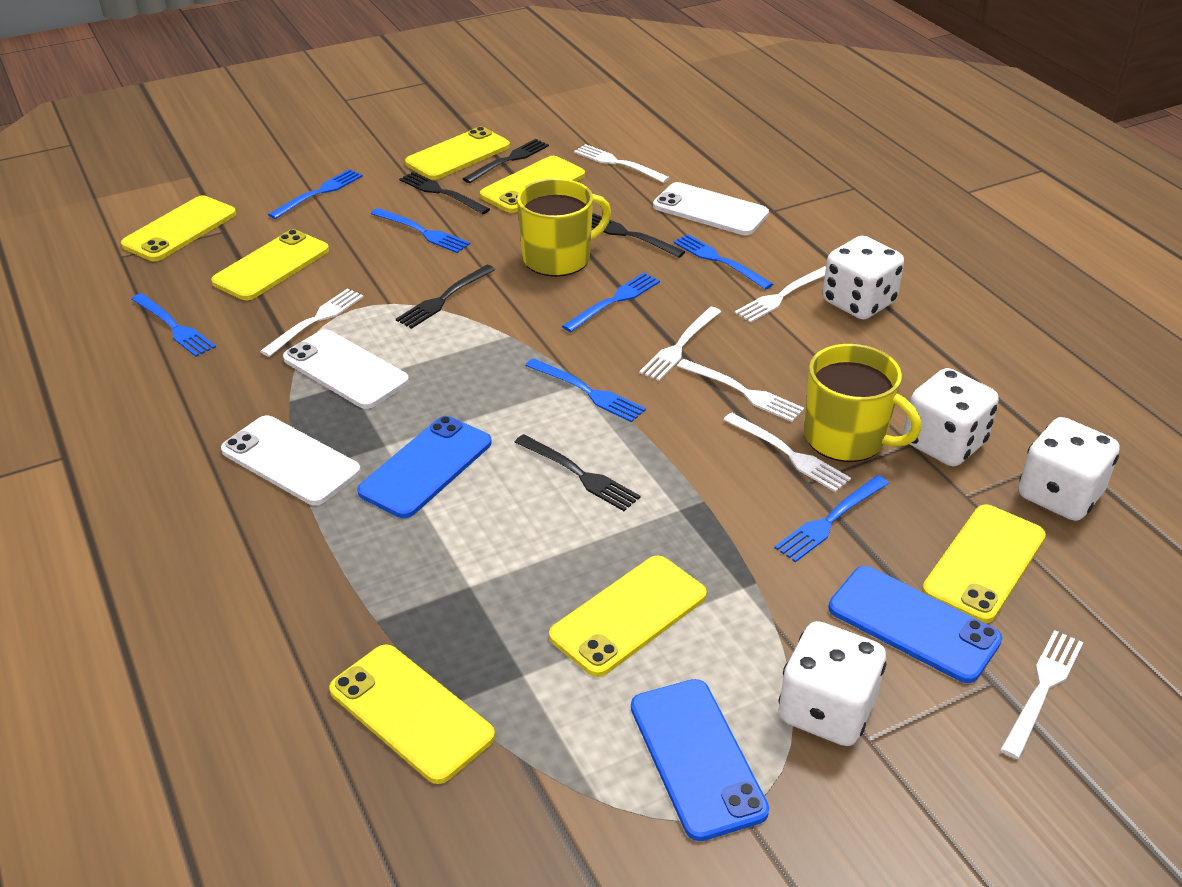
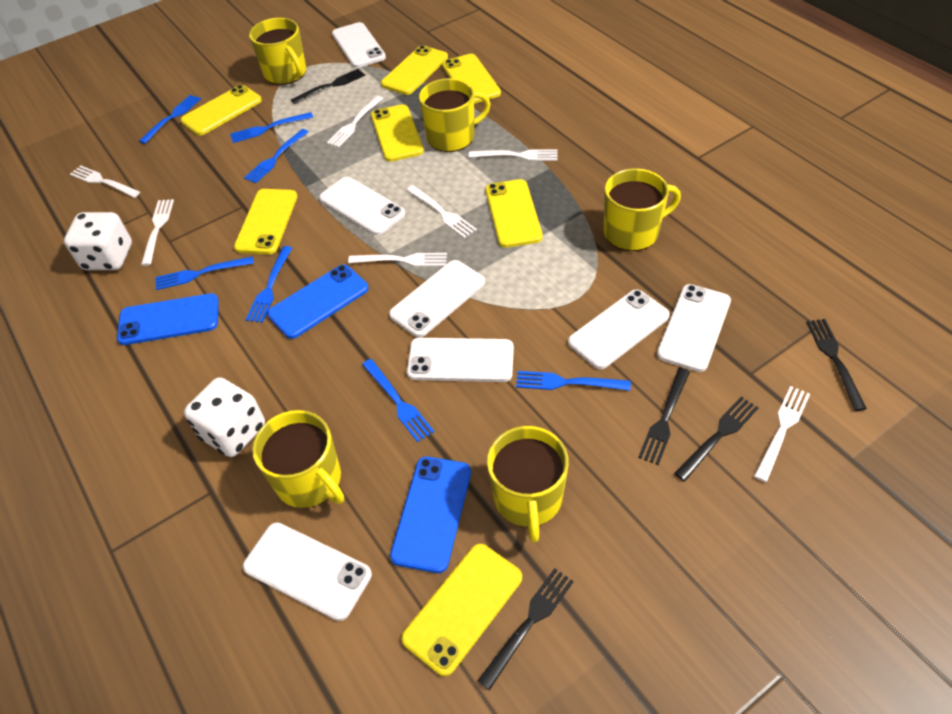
white dice: 4 -> 2
white phone: 3 -> 7
yellow mug: 2 -> 5

